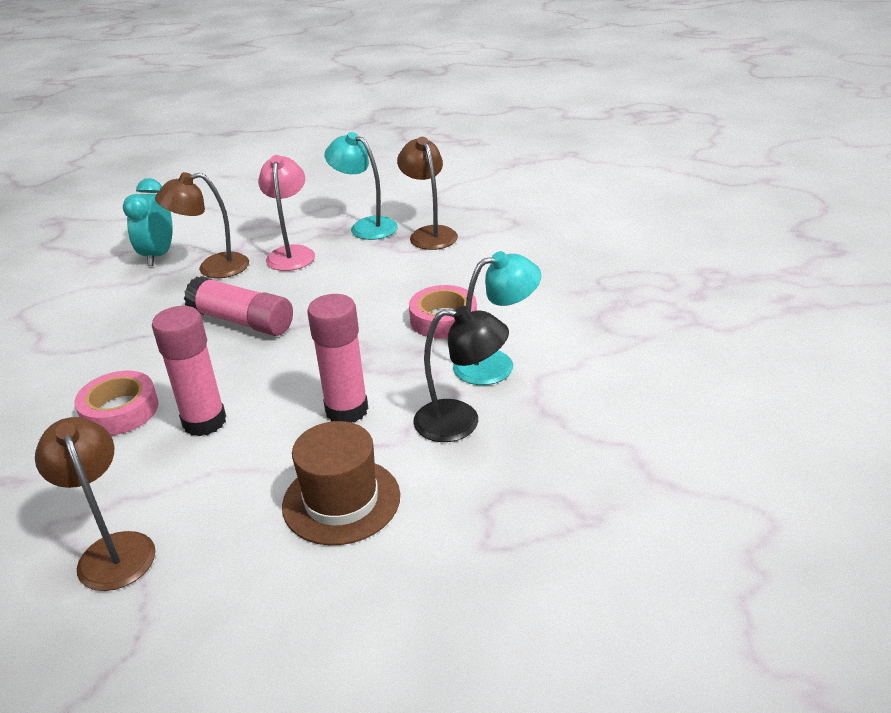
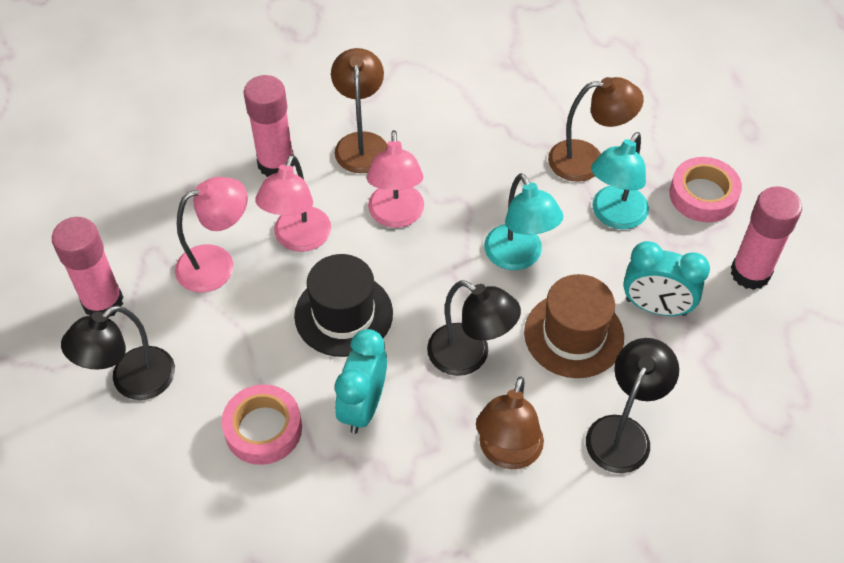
black hat: 0 -> 1
black lamp: 1 -> 3
pink lamp: 1 -> 3
turquoise clock: 1 -> 2

